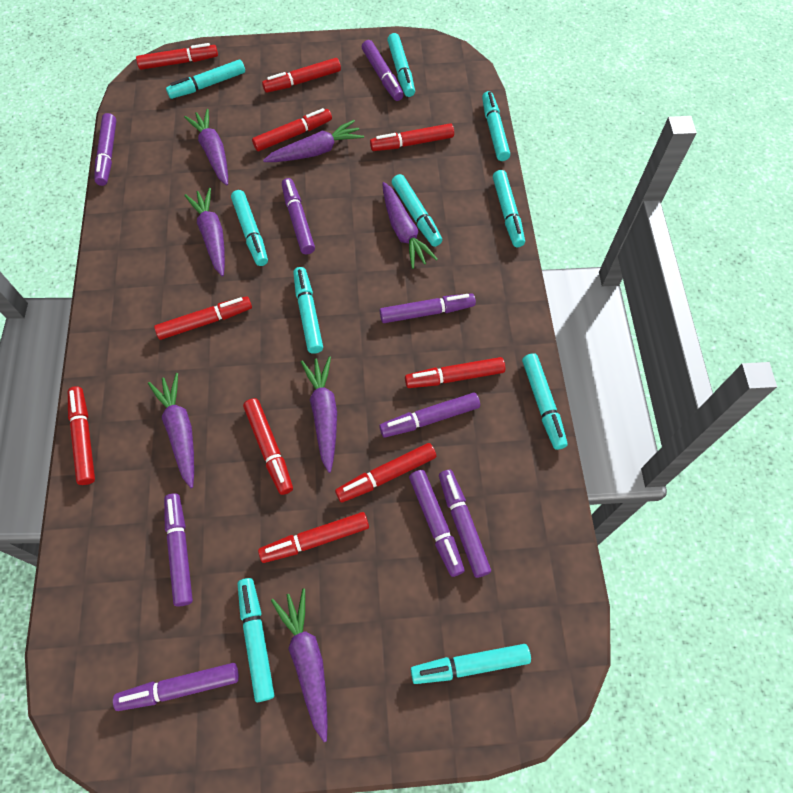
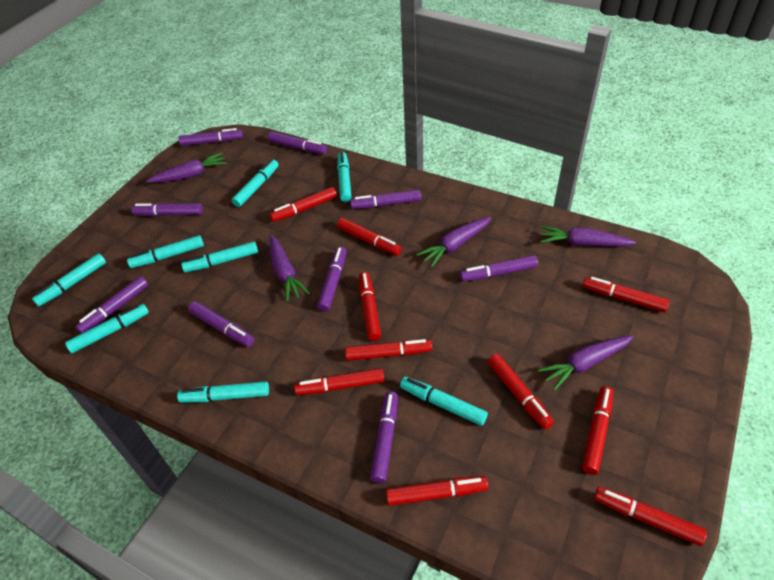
purple carrot: 7 -> 5
turquoise marker: 10 -> 8

